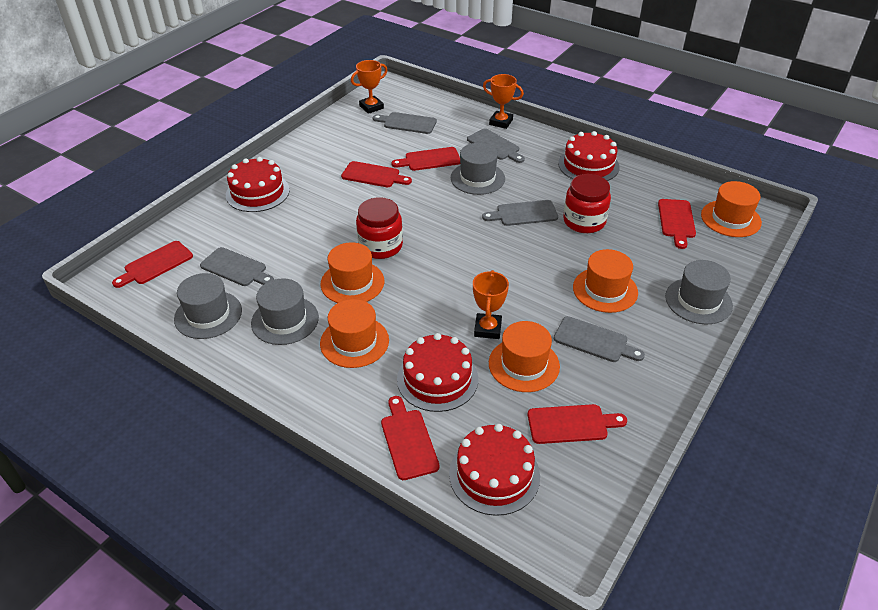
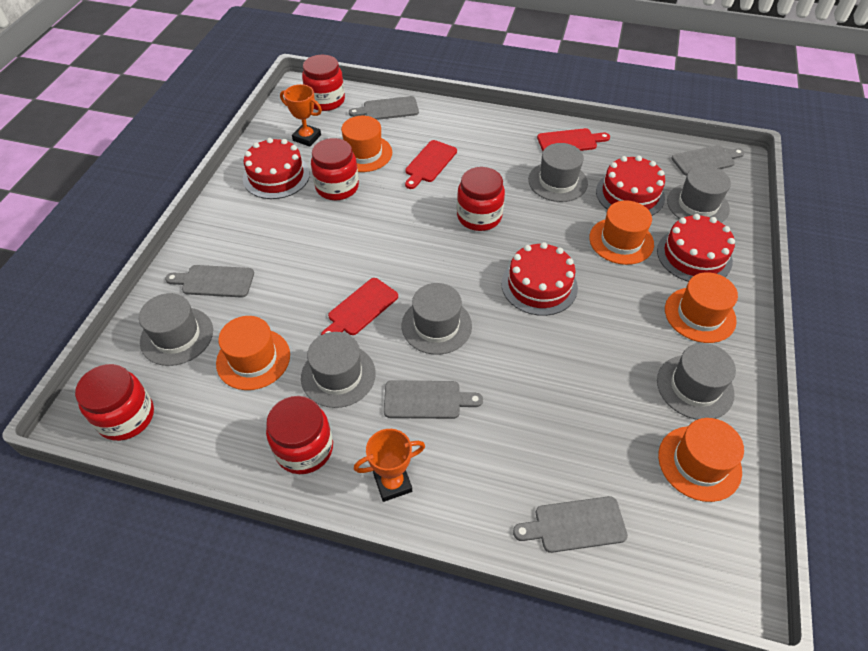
grey hat: 4 -> 6
orange trophy: 3 -> 2
red cutting board: 6 -> 3
red jar: 2 -> 5

